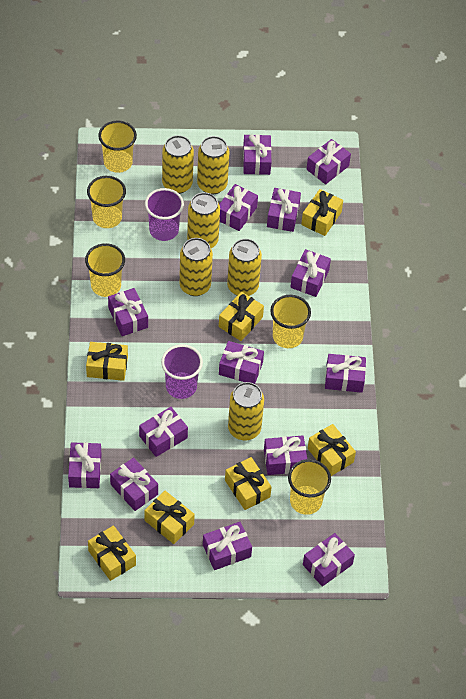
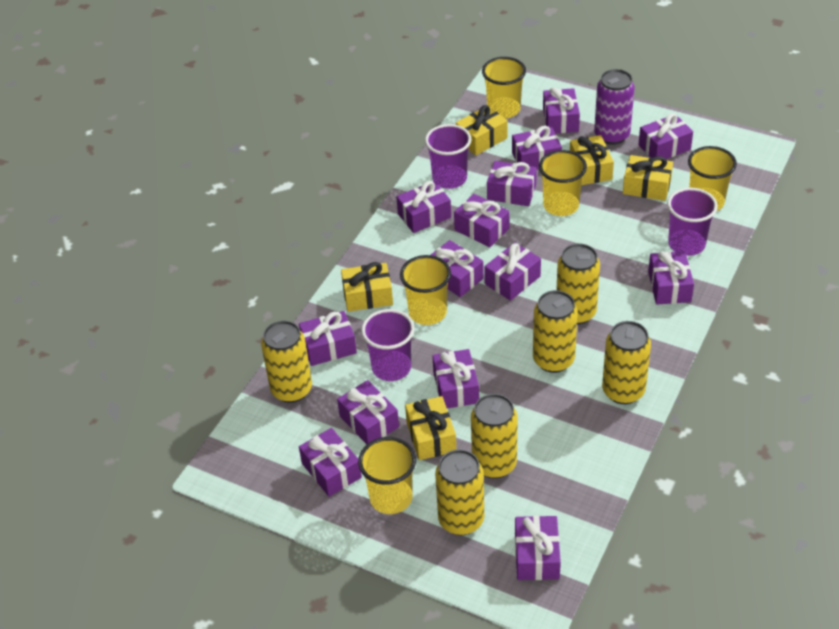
purple can: 0 -> 1
purple cup: 2 -> 3
yellow gift: 7 -> 5

